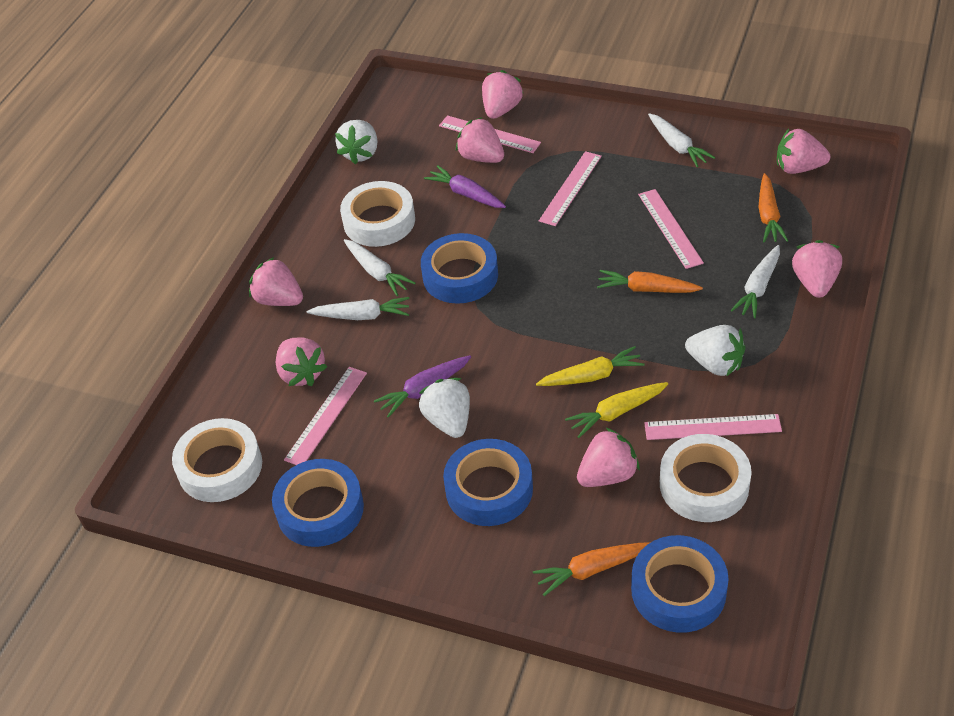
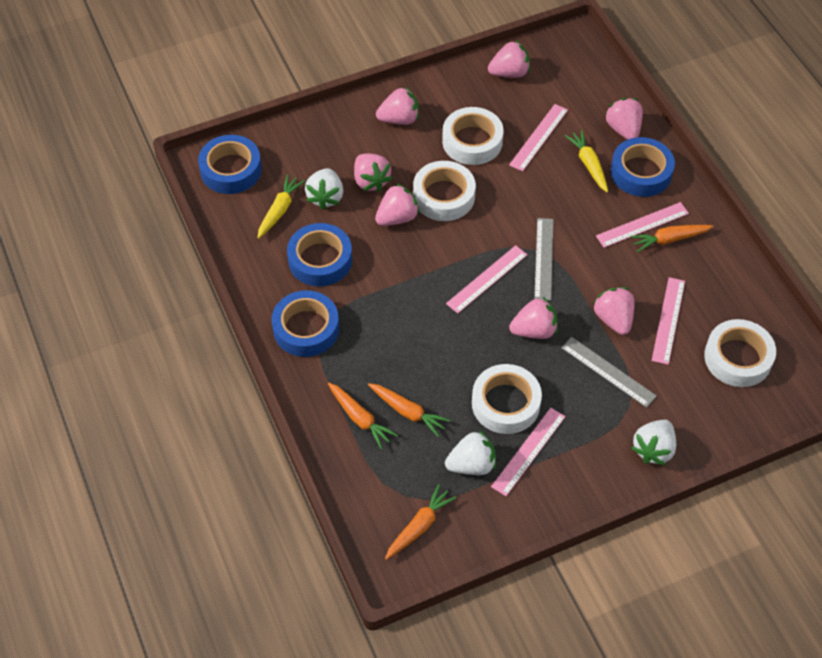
grey ruler: 0 -> 2
orange carrot: 3 -> 4
purple carrot: 2 -> 0
white carrot: 4 -> 0
white tape: 3 -> 4

